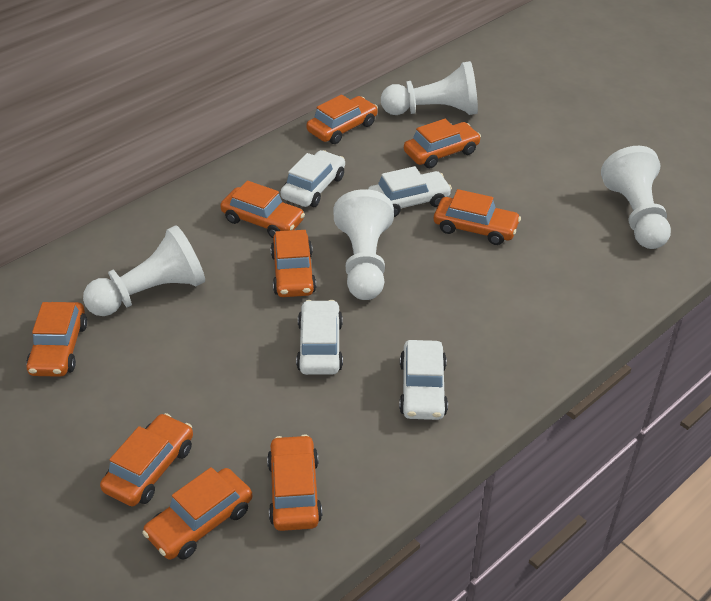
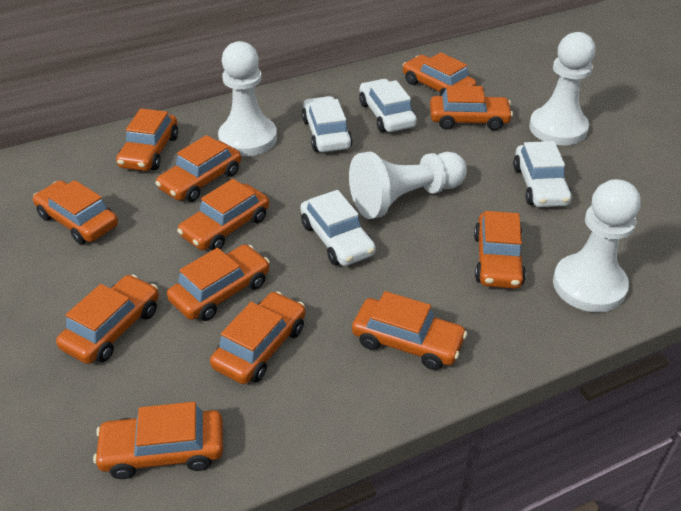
orange car: 9 -> 12

